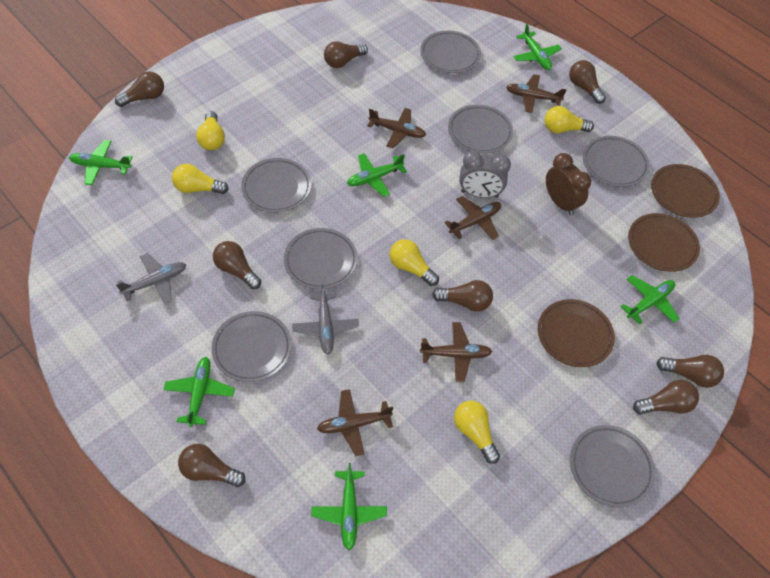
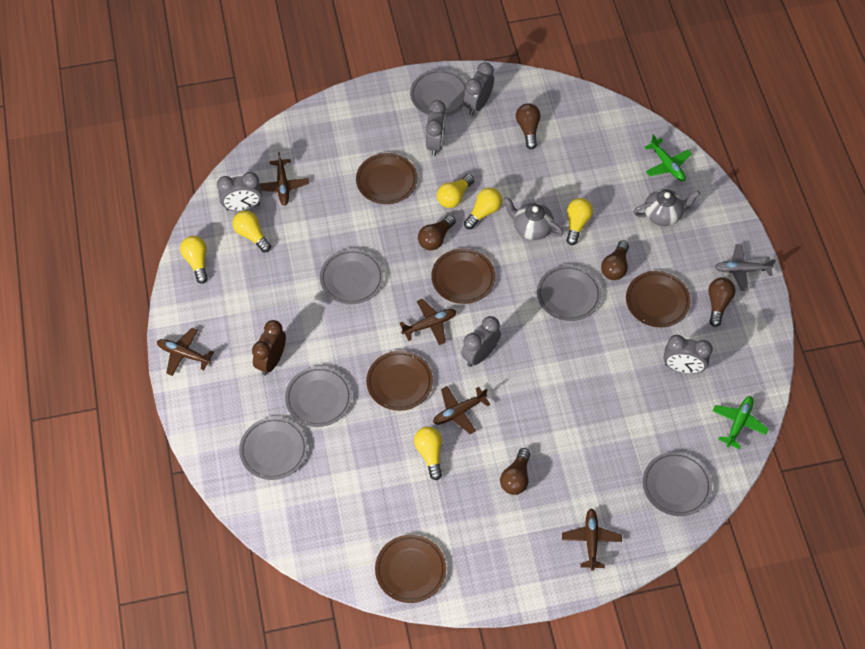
brown light bulb: 8 -> 5
brown plate: 3 -> 5
green plane: 6 -> 2
grey clock: 1 -> 5
grey plane: 2 -> 1
grey plate: 7 -> 6
grey teapot: 0 -> 2
yellow light bulb: 5 -> 6

